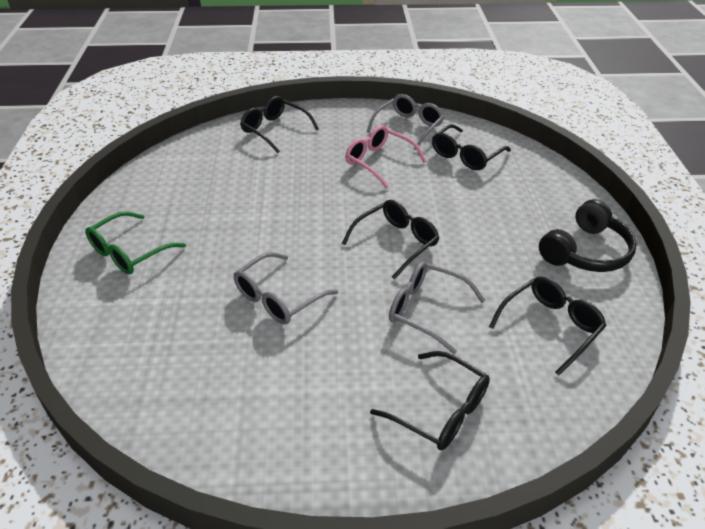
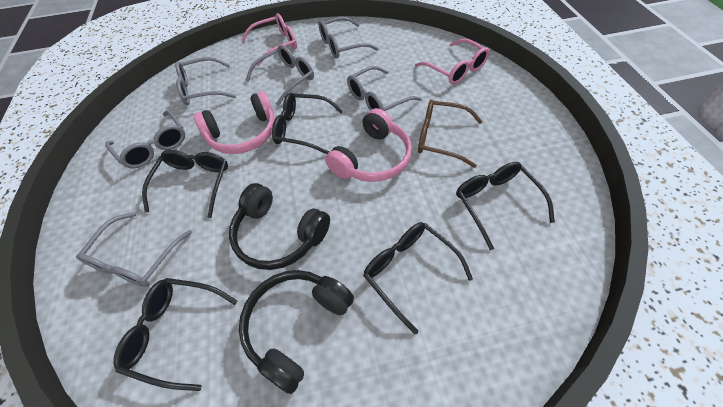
black headphones: 1 -> 2
brown glasses: 0 -> 1
green glasses: 1 -> 0
grey glasses: 3 -> 6
pink glasses: 1 -> 2
pink headphones: 0 -> 2

